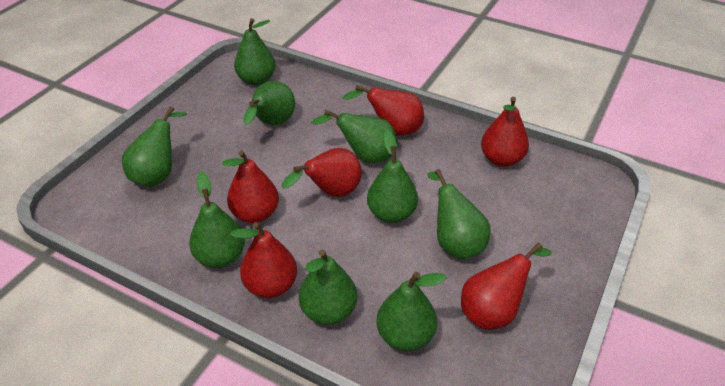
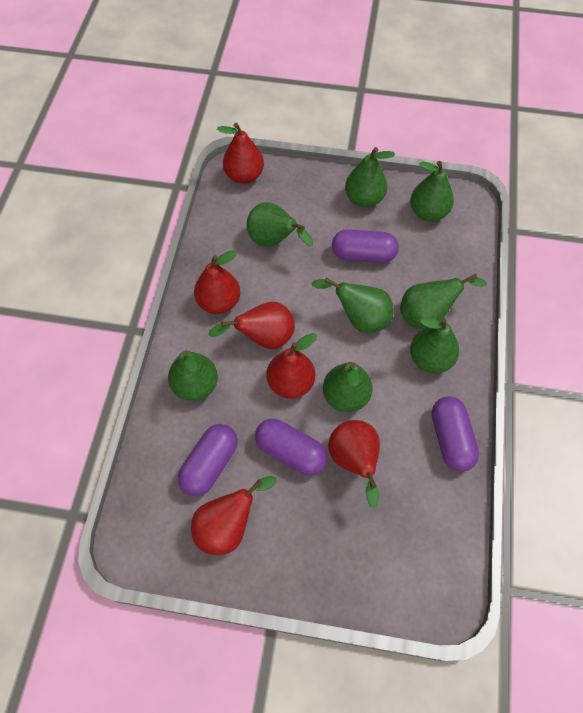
green pear: 9 -> 8
purple capsule: 0 -> 4

